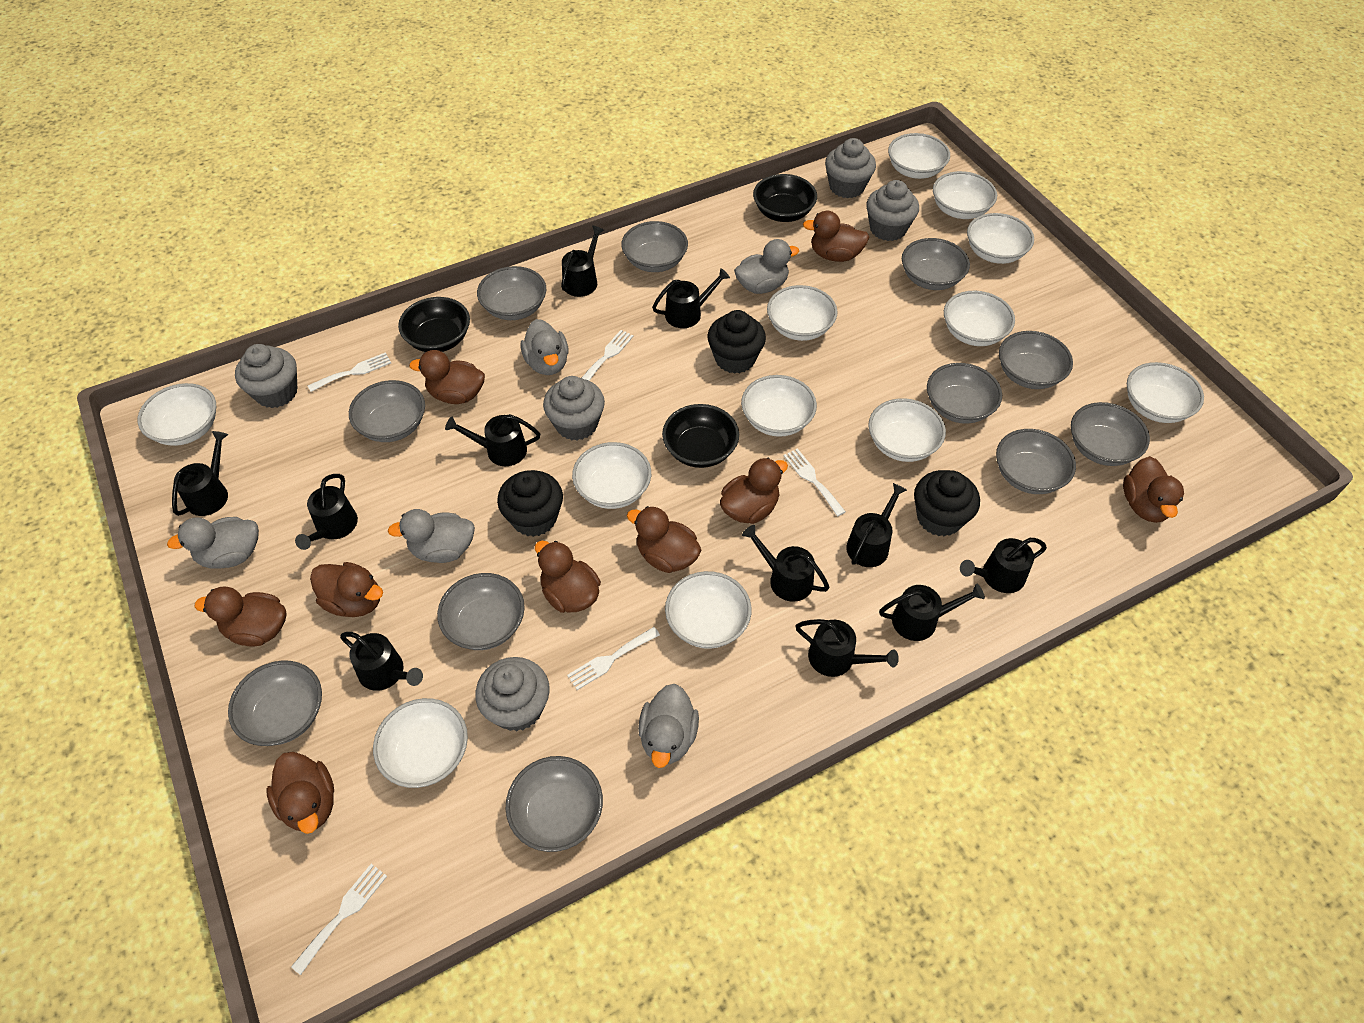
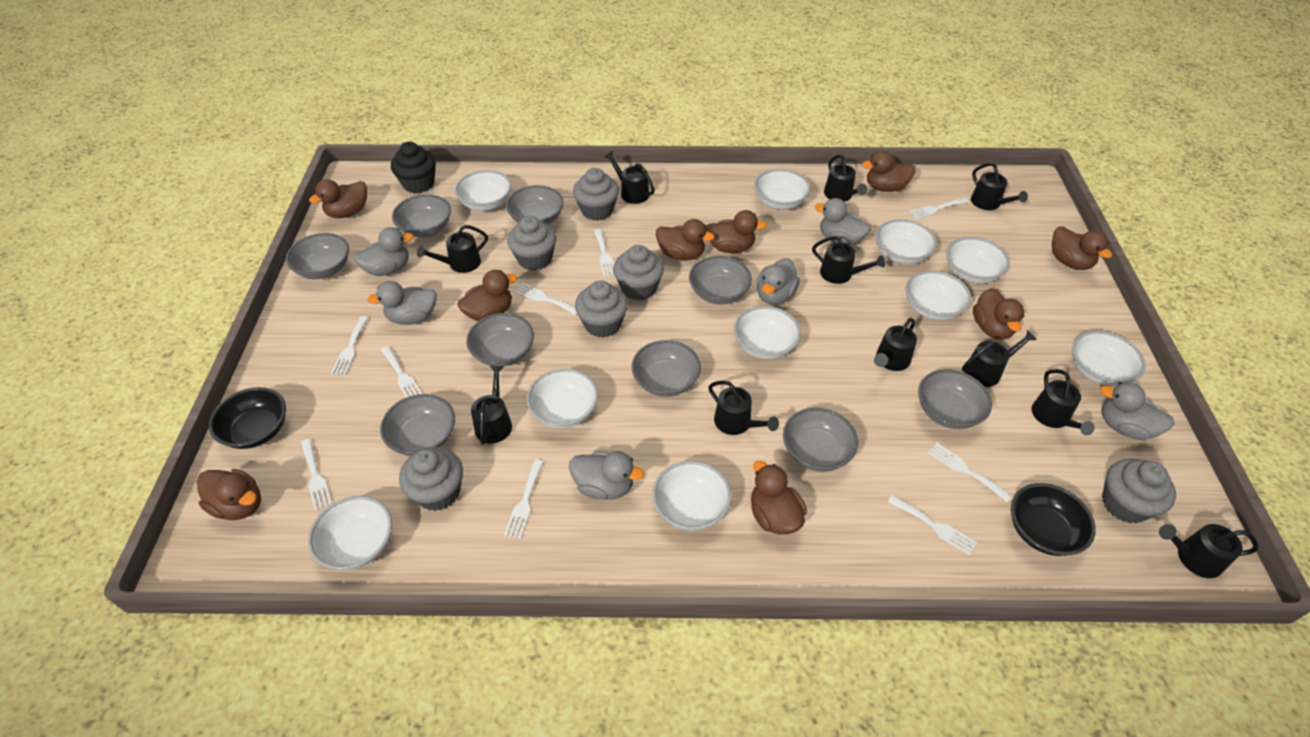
black bowl: 3 -> 2
black cupcake: 3 -> 1
grey bowl: 11 -> 9
grey cupcake: 5 -> 6
grey duck: 5 -> 6
white bowl: 12 -> 10
white fork: 5 -> 9

